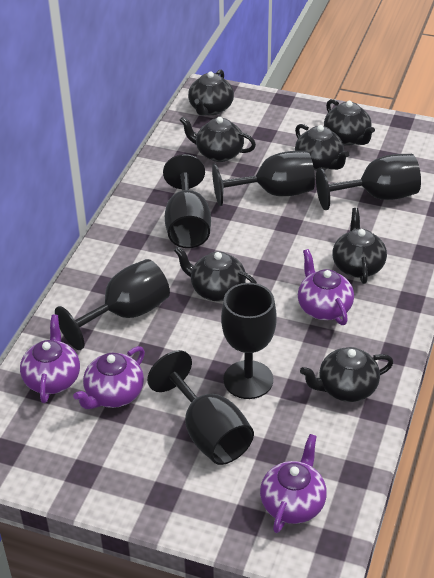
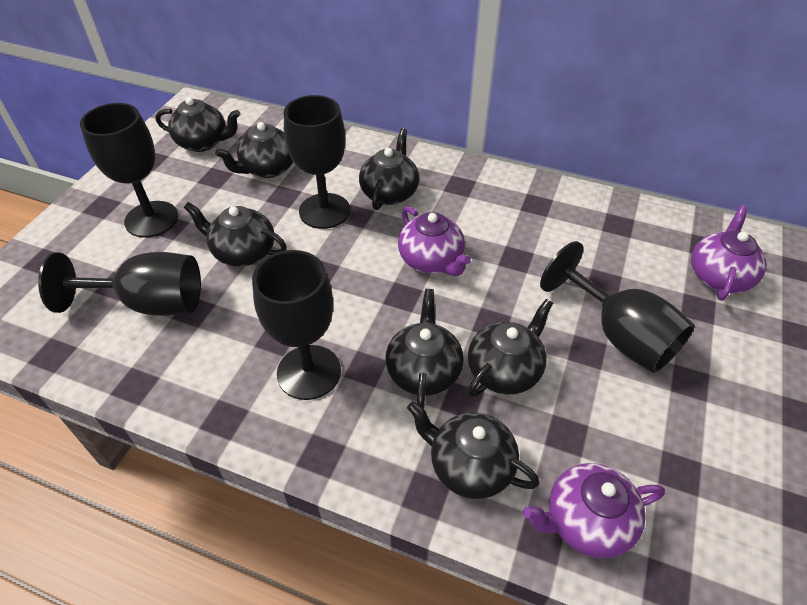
black goblet: 6 -> 5
purple teapot: 4 -> 3

